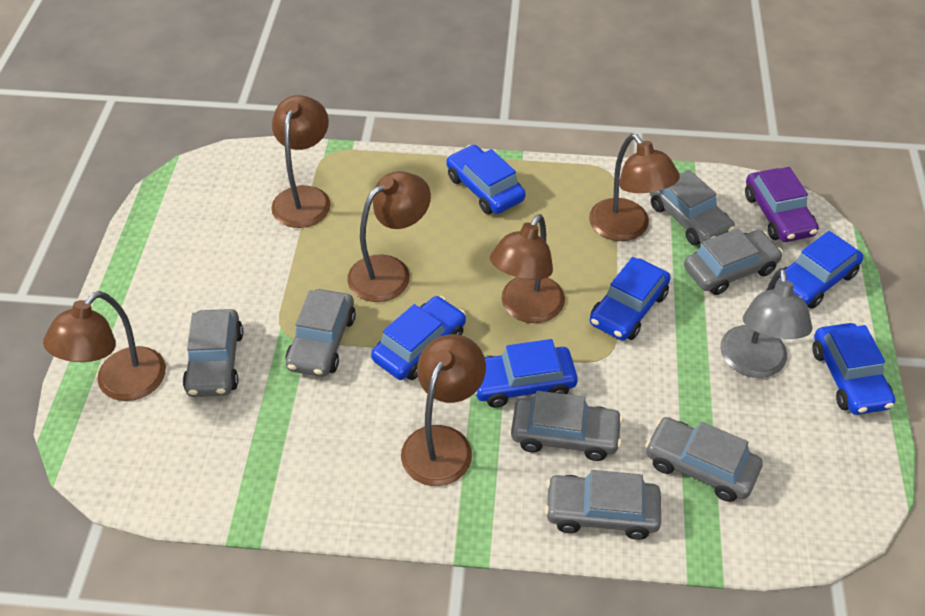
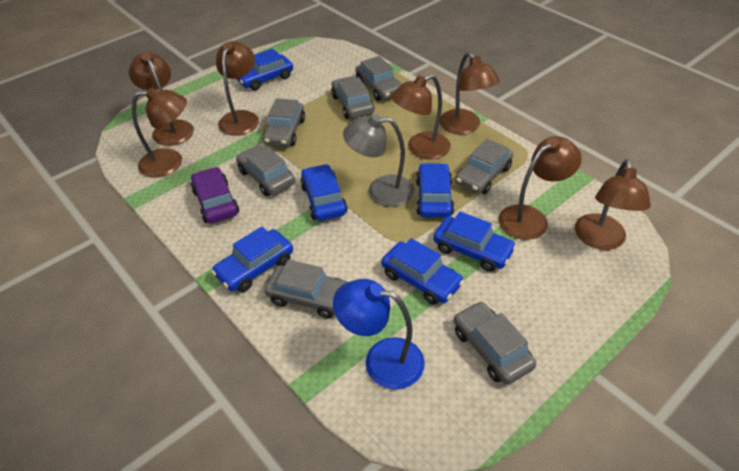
blue lamp: 0 -> 1
brown lamp: 6 -> 7

